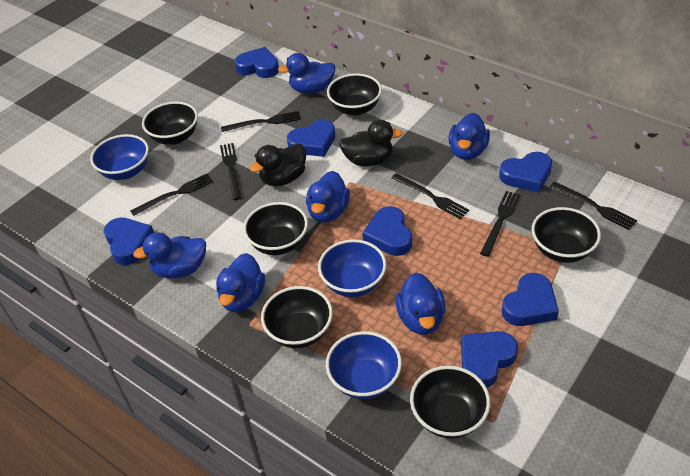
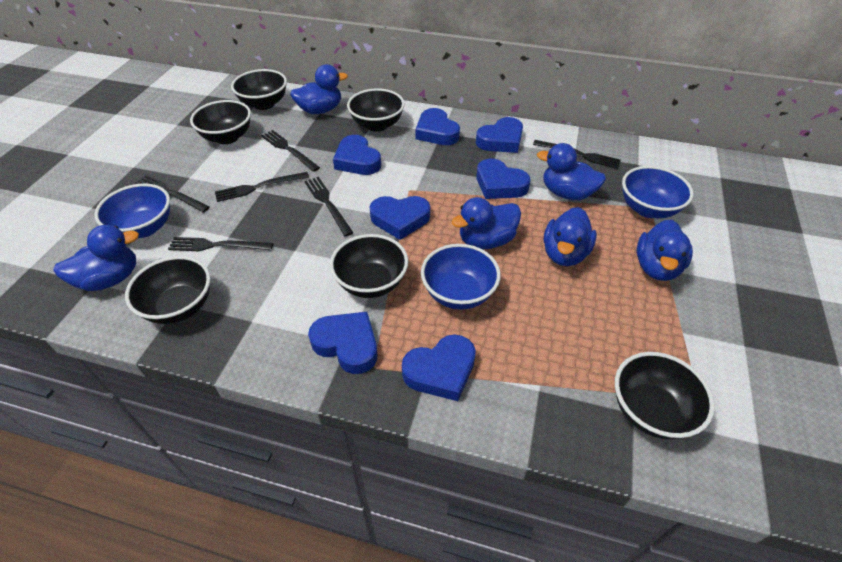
black duck: 2 -> 0

